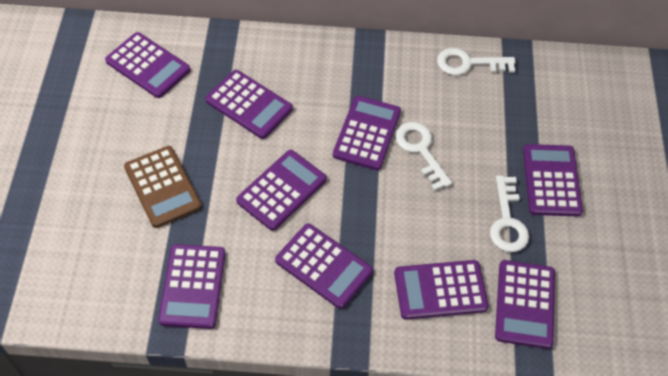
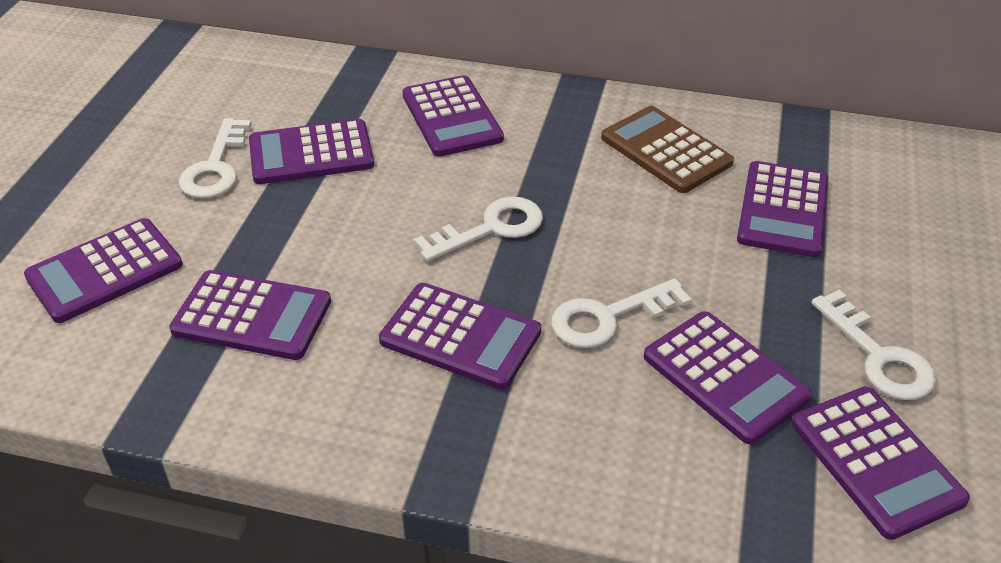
purple calculator: 9 -> 8
white key: 3 -> 4

